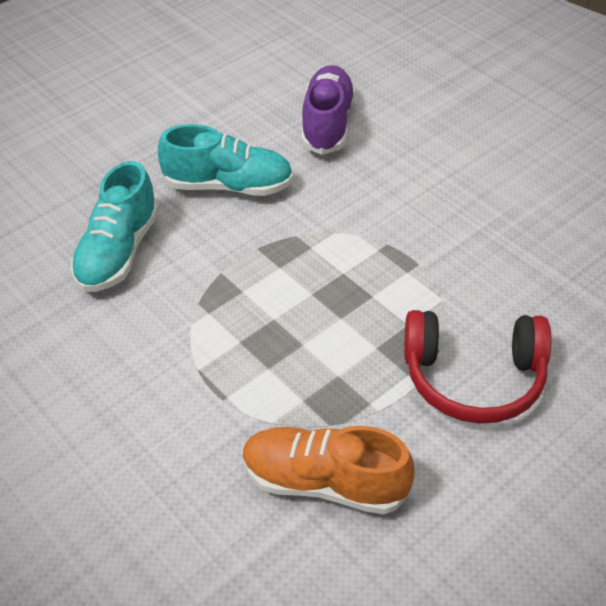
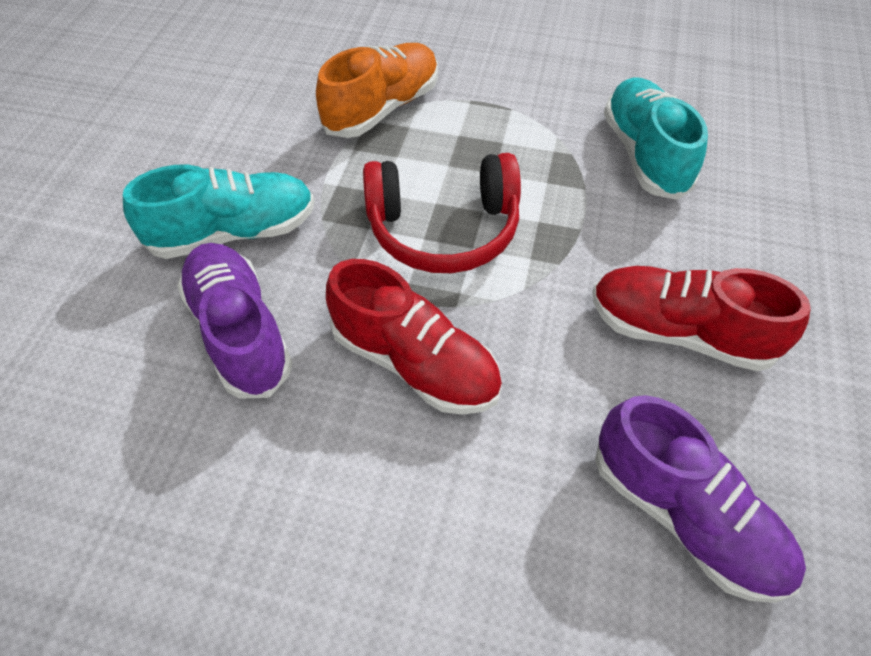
purple shoe: 1 -> 2
red shoe: 0 -> 2

